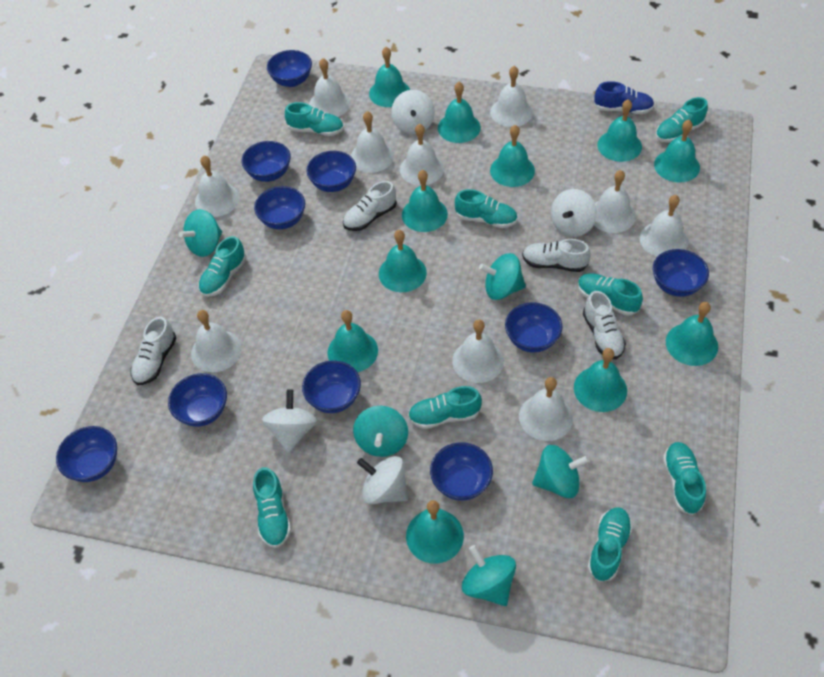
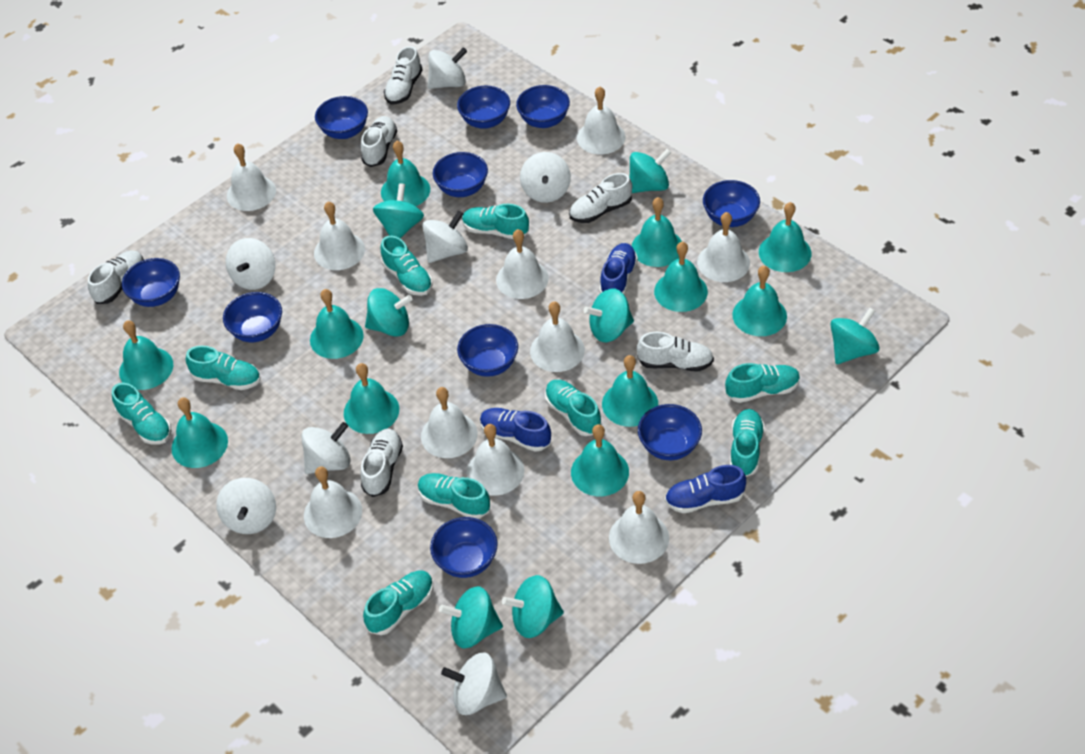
blue shoe: 1 -> 3
turquoise spinning top: 5 -> 7
white shoe: 4 -> 6
white spinning top: 4 -> 7

